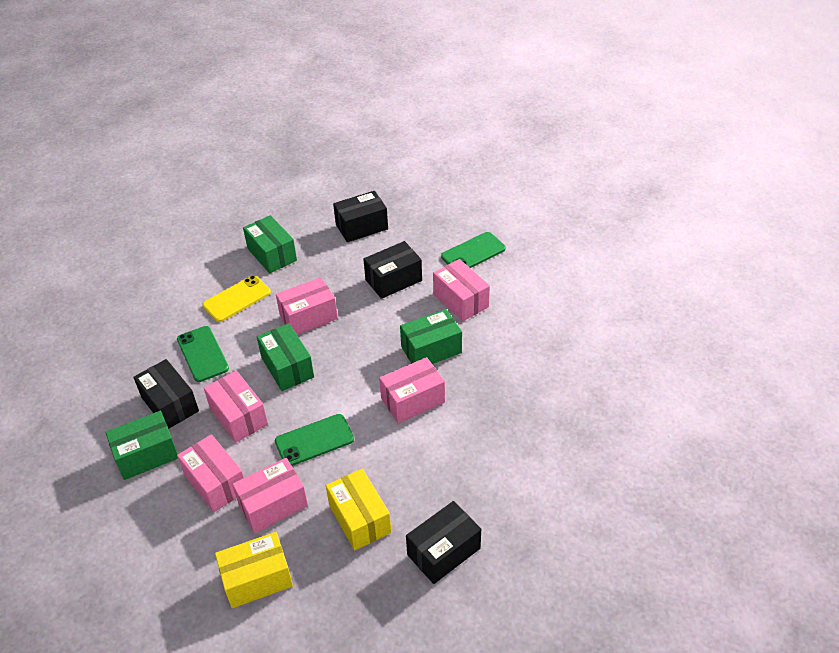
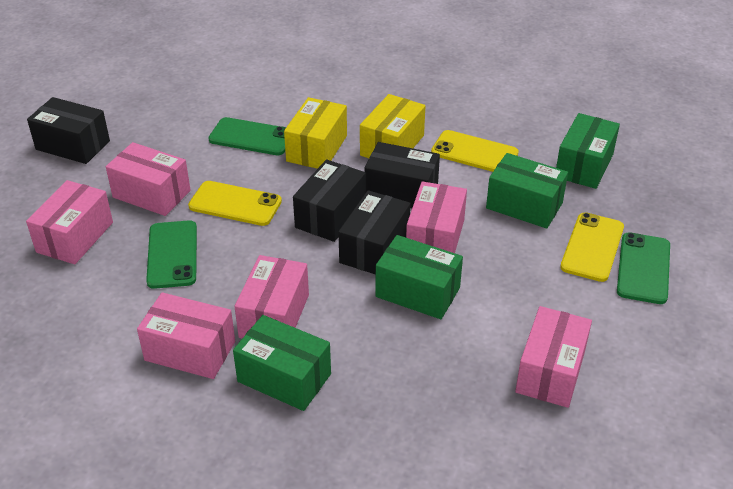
yellow phone: 1 -> 3

